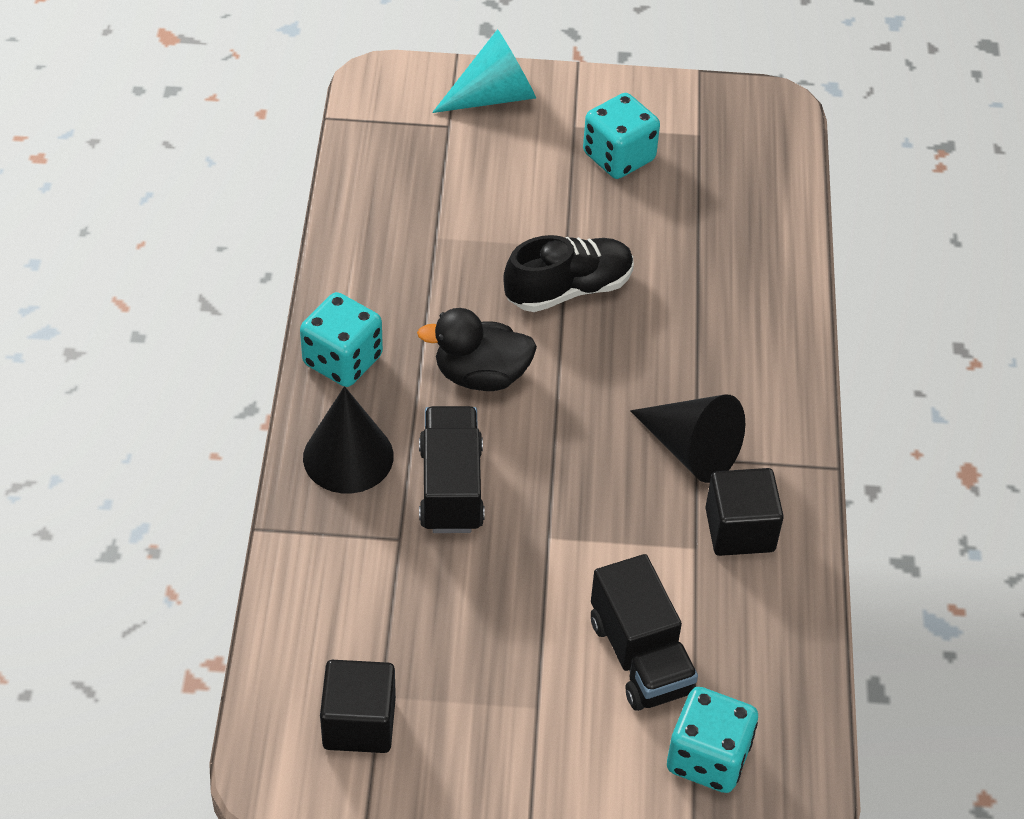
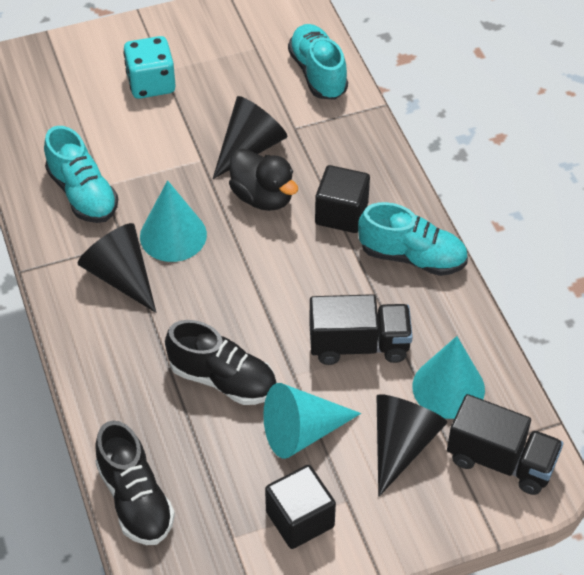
black cone: 2 -> 3
black shoe: 1 -> 2
turquoise cone: 1 -> 3
turquoise dice: 3 -> 1
turquoise shoe: 0 -> 3

